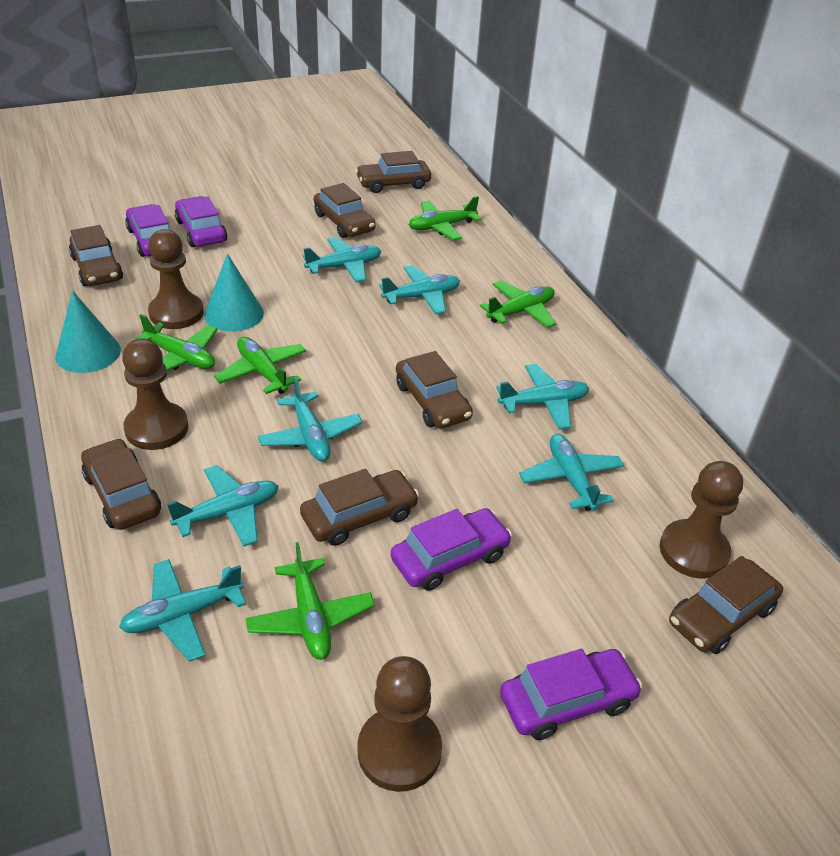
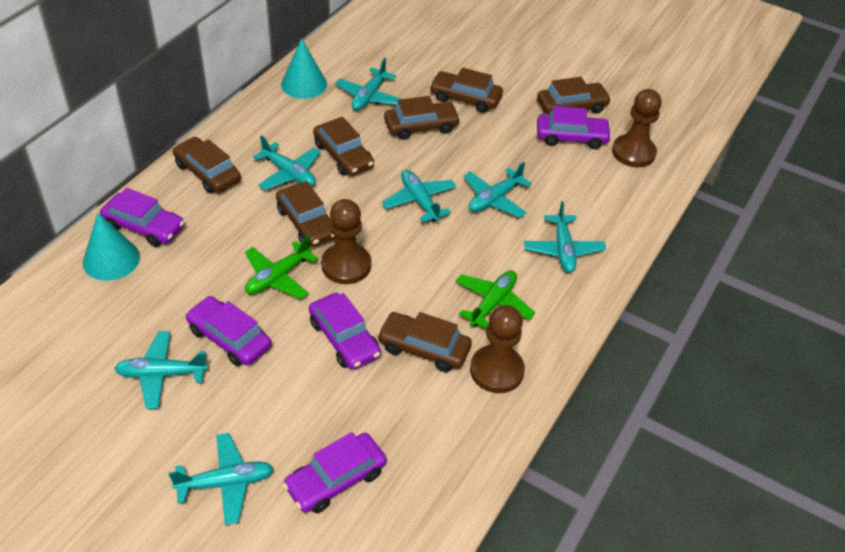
brown pawn: 4 -> 3
green plane: 5 -> 2
purple car: 4 -> 5

